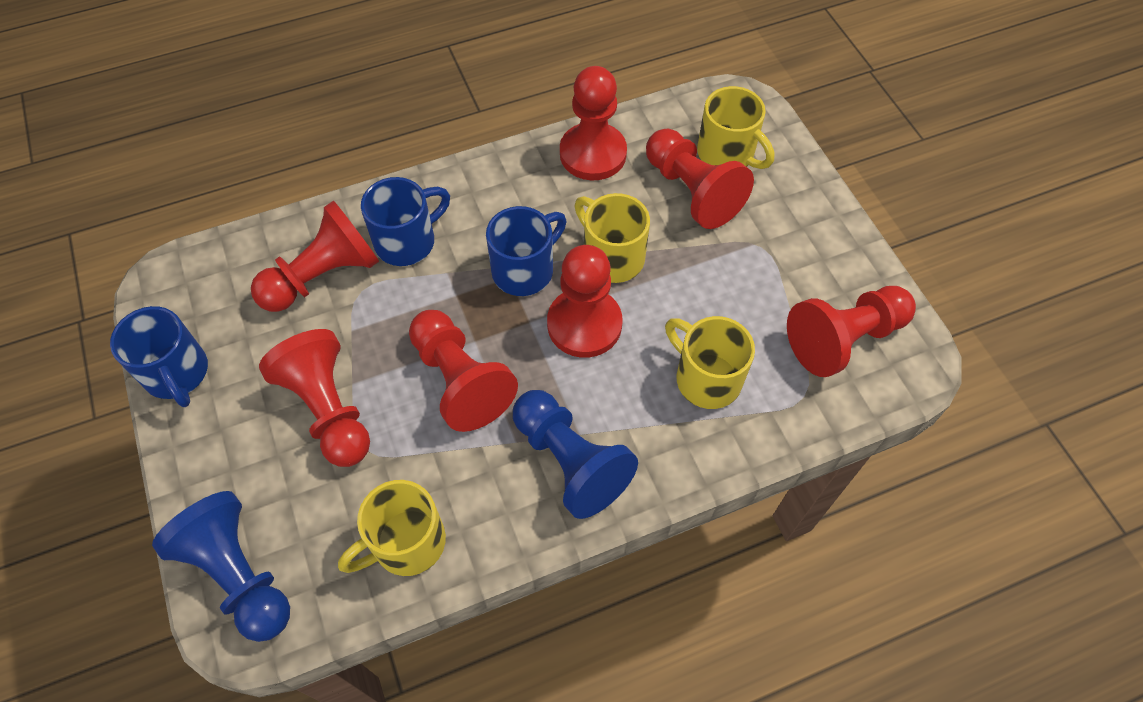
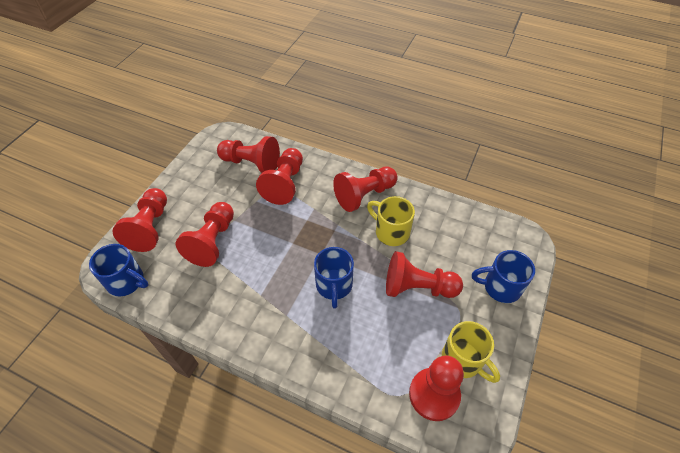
blue pawn: 2 -> 0
yellow mug: 4 -> 2

